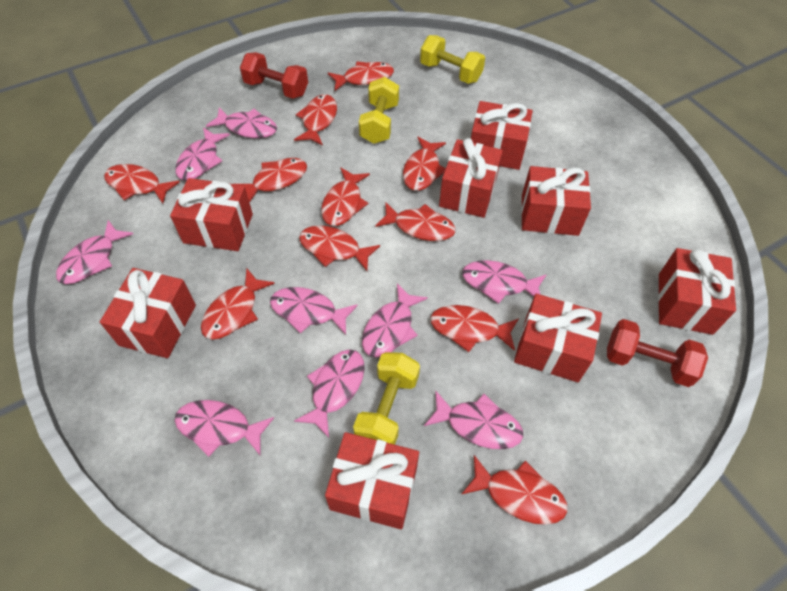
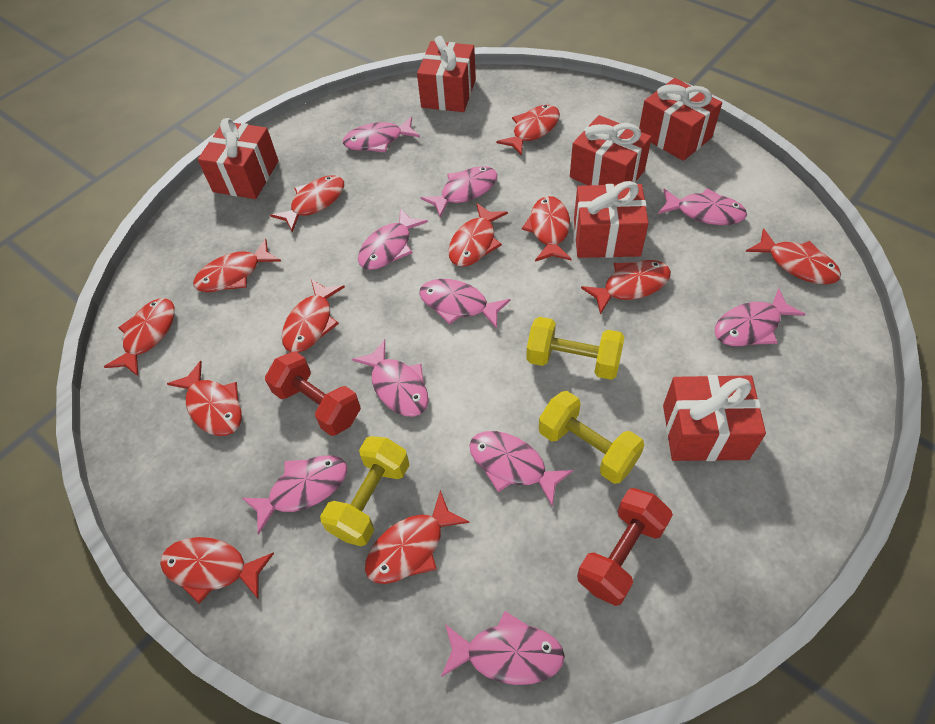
pink fish: 9 -> 10
red fish: 11 -> 12
red gift: 8 -> 6

